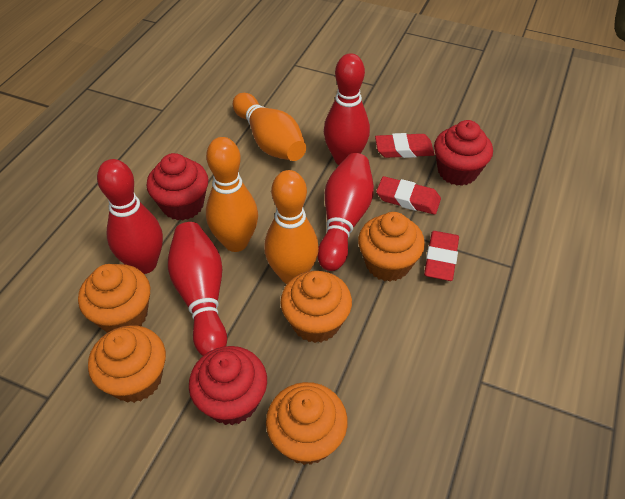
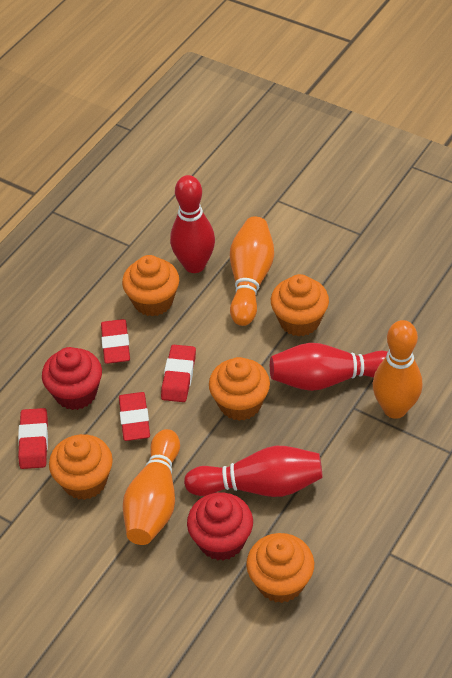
red bowling pin: 4 -> 3
red cupcake: 3 -> 2
red eraser: 3 -> 4

